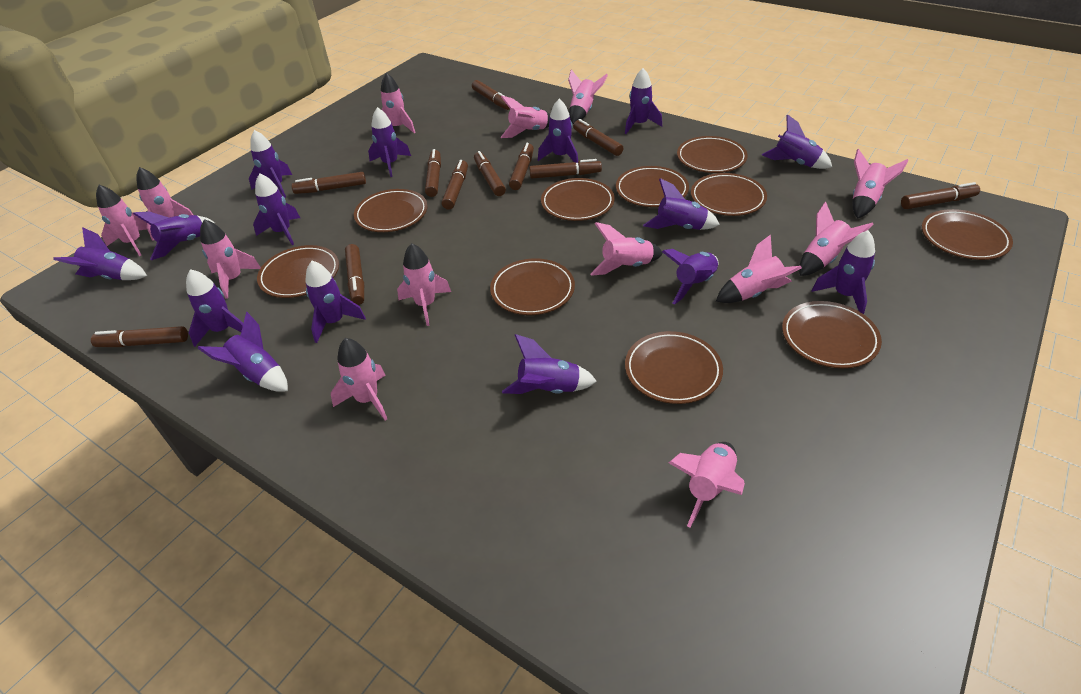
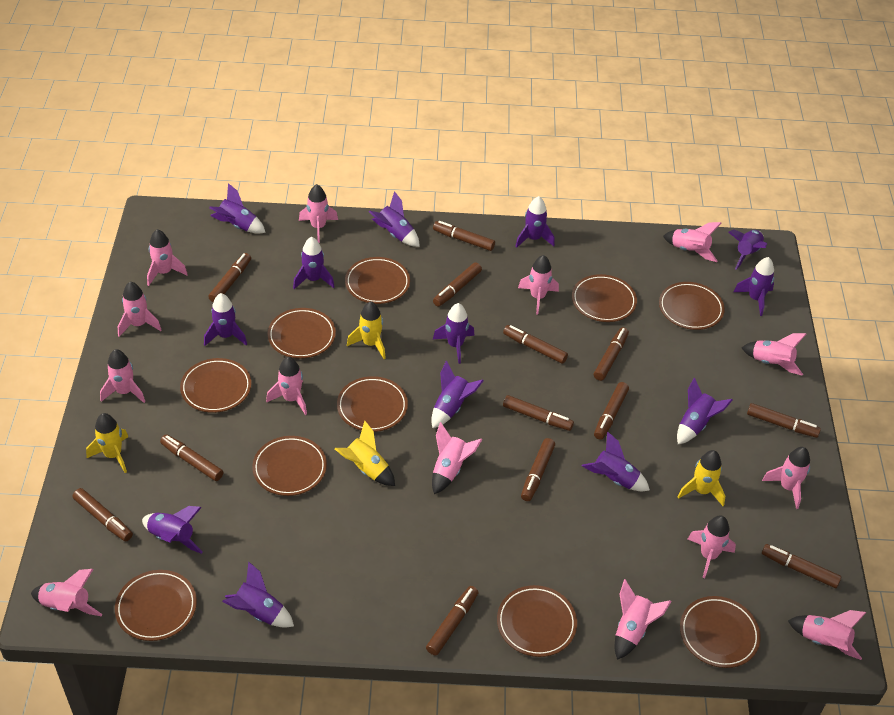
brown marker: 11 -> 13
pink rocket: 13 -> 14
purple rocket: 15 -> 13
yellow rocket: 0 -> 4

